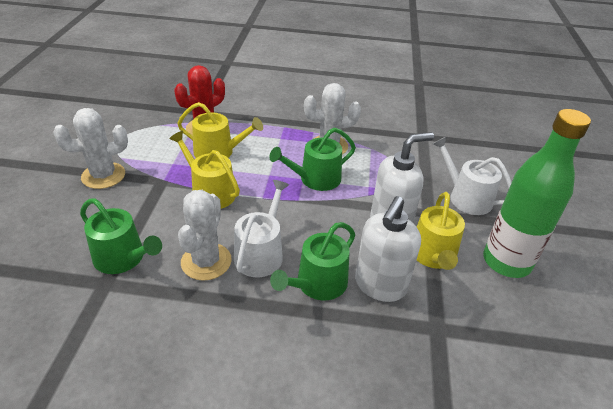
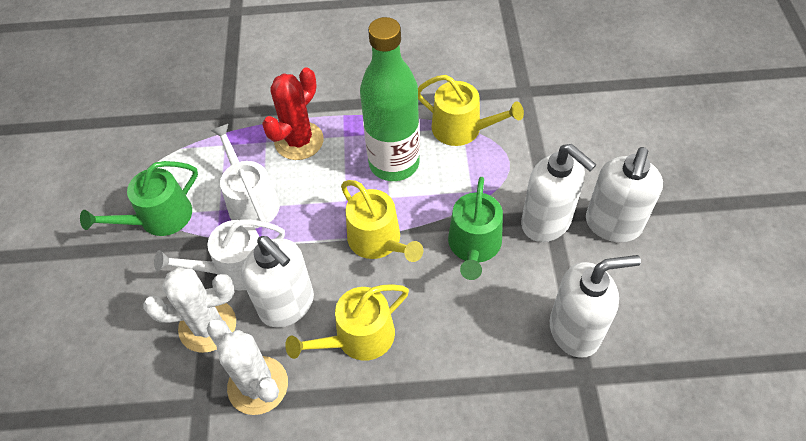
green watering can: 3 -> 2
white cactus: 3 -> 2
white soap dispenser: 2 -> 4

